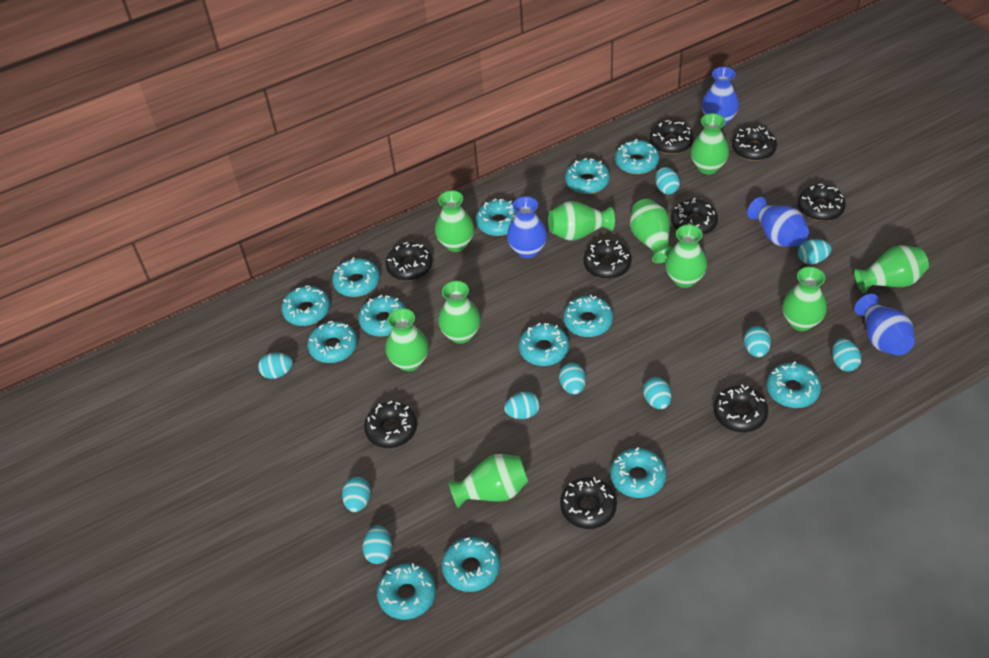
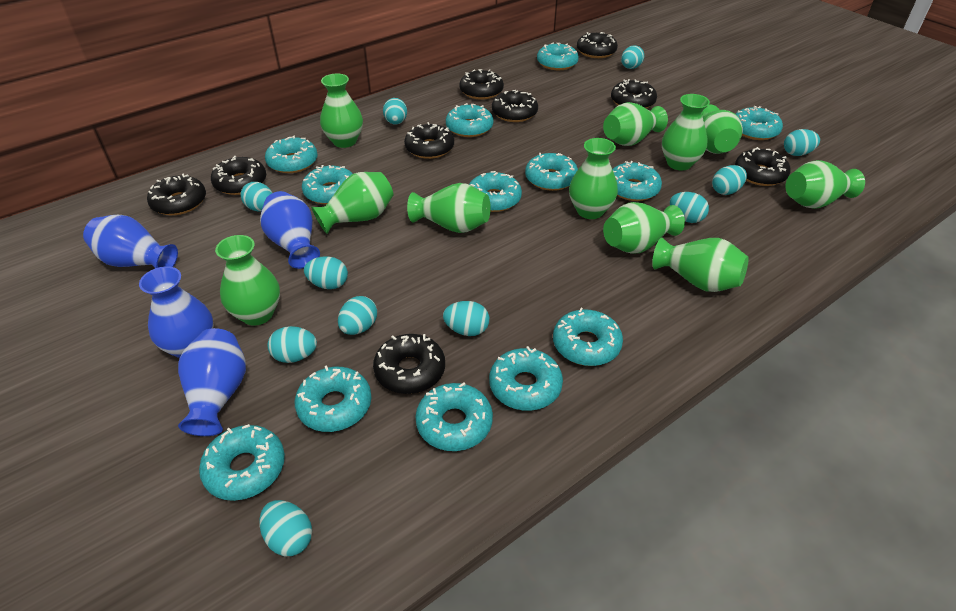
green vase: 10 -> 11
turquoise egg: 10 -> 11

